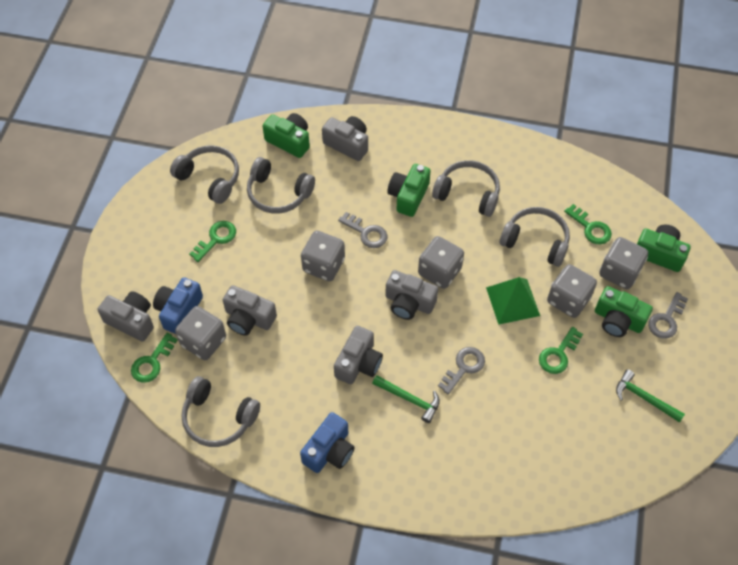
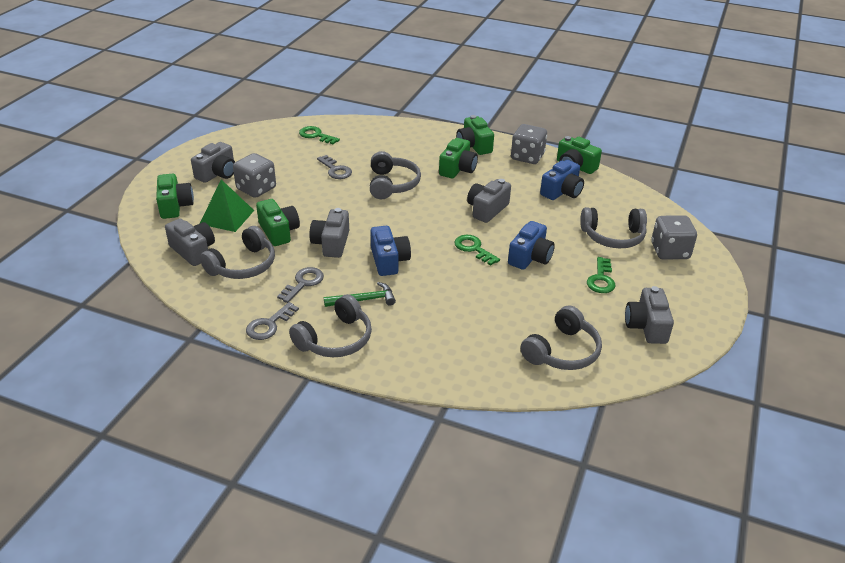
blue camera: 2 -> 3
green camera: 4 -> 5
green hammer: 2 -> 1
green key: 4 -> 3
grey dice: 5 -> 3

